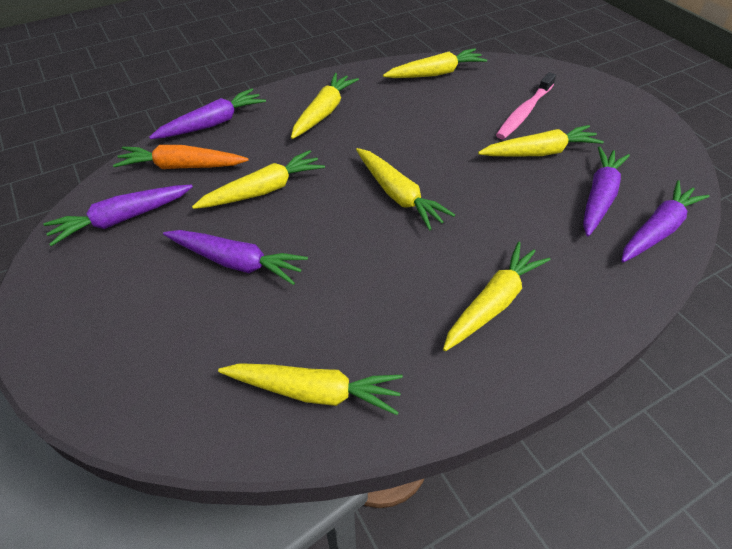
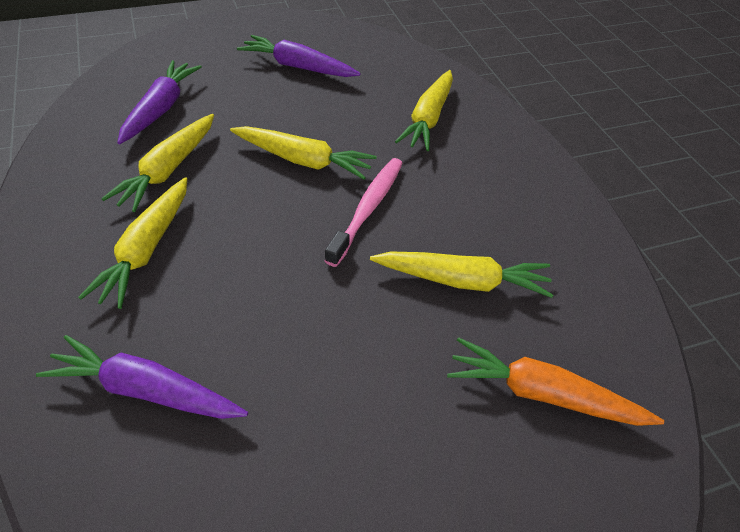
purple carrot: 5 -> 3
yellow carrot: 7 -> 5

